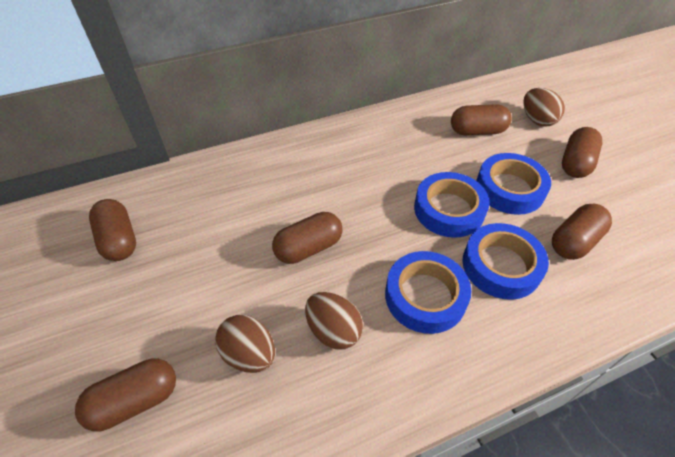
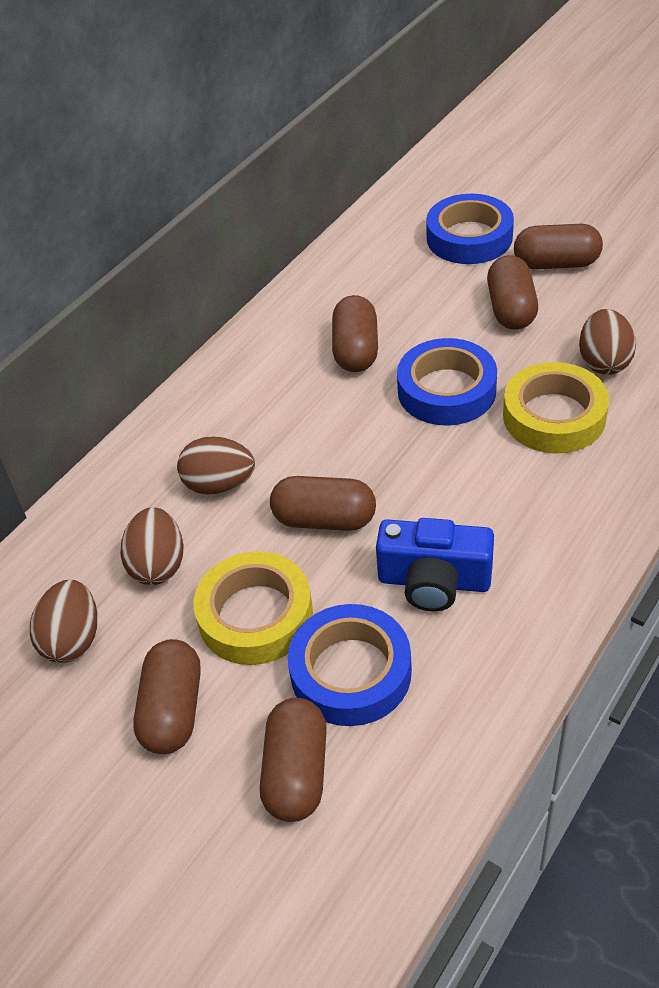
blue camera: 0 -> 1
blue tape: 4 -> 3
brown egg: 3 -> 4
yellow tape: 0 -> 2

